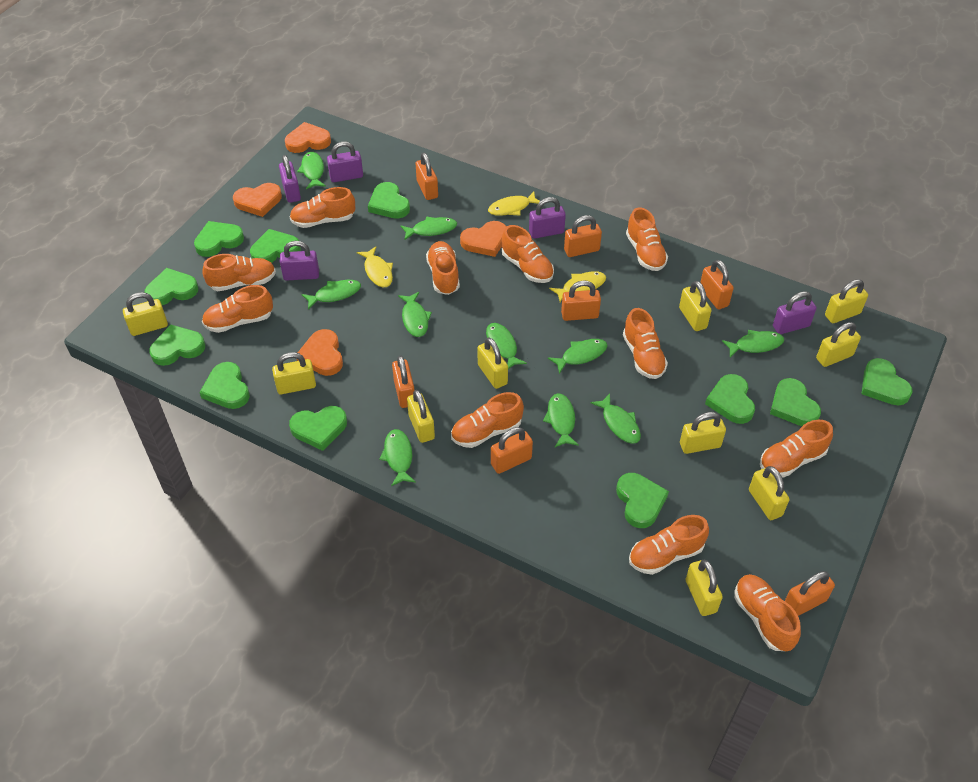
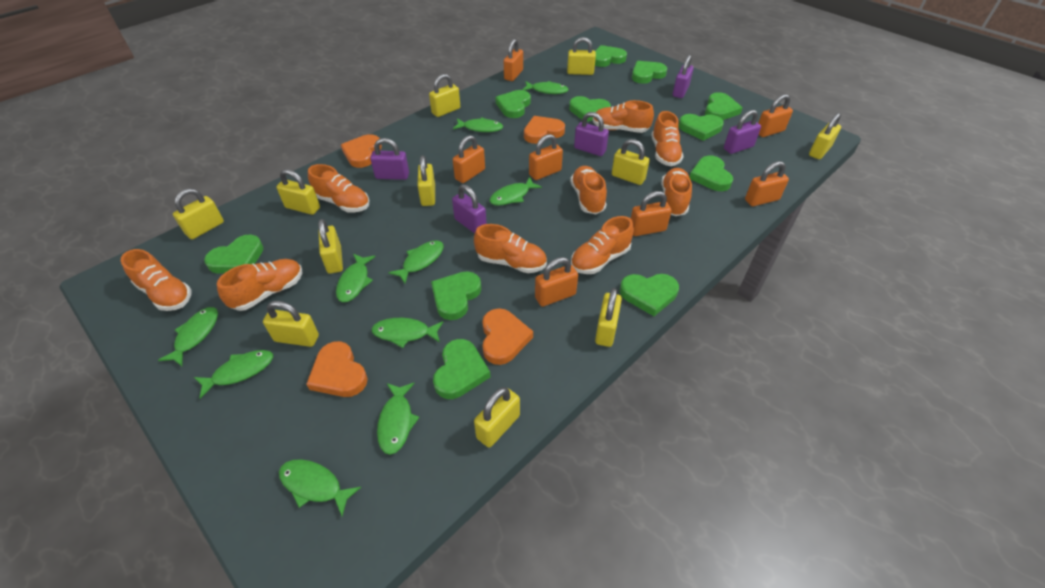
orange shoe: 11 -> 9
yellow fish: 3 -> 0
yellow padlock: 10 -> 11

